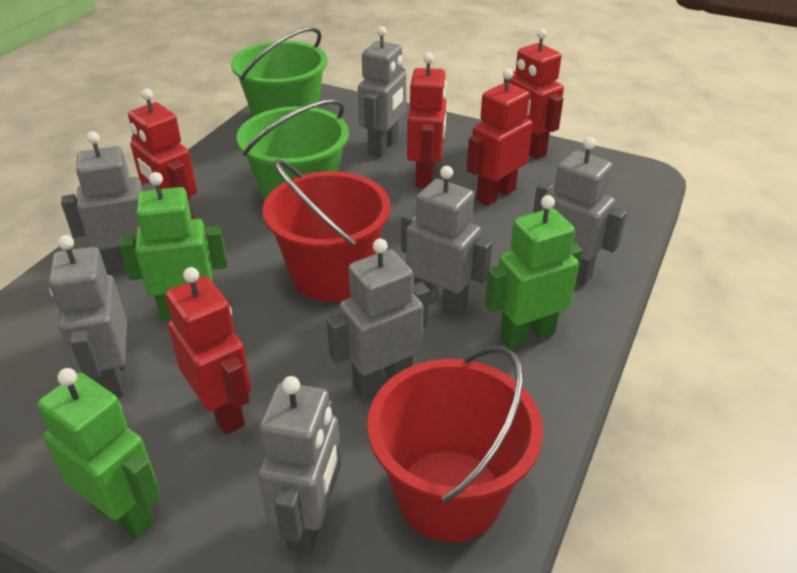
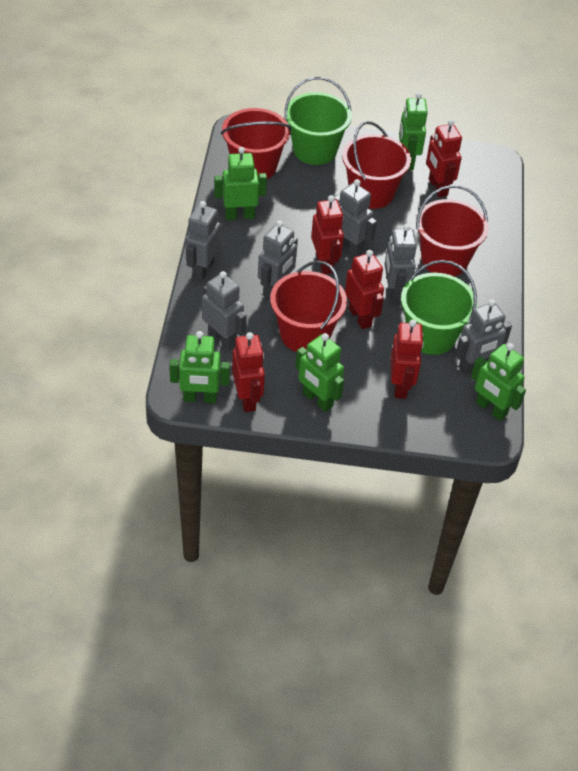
green robot: 3 -> 5
grey robot: 7 -> 6
red bucket: 2 -> 4

